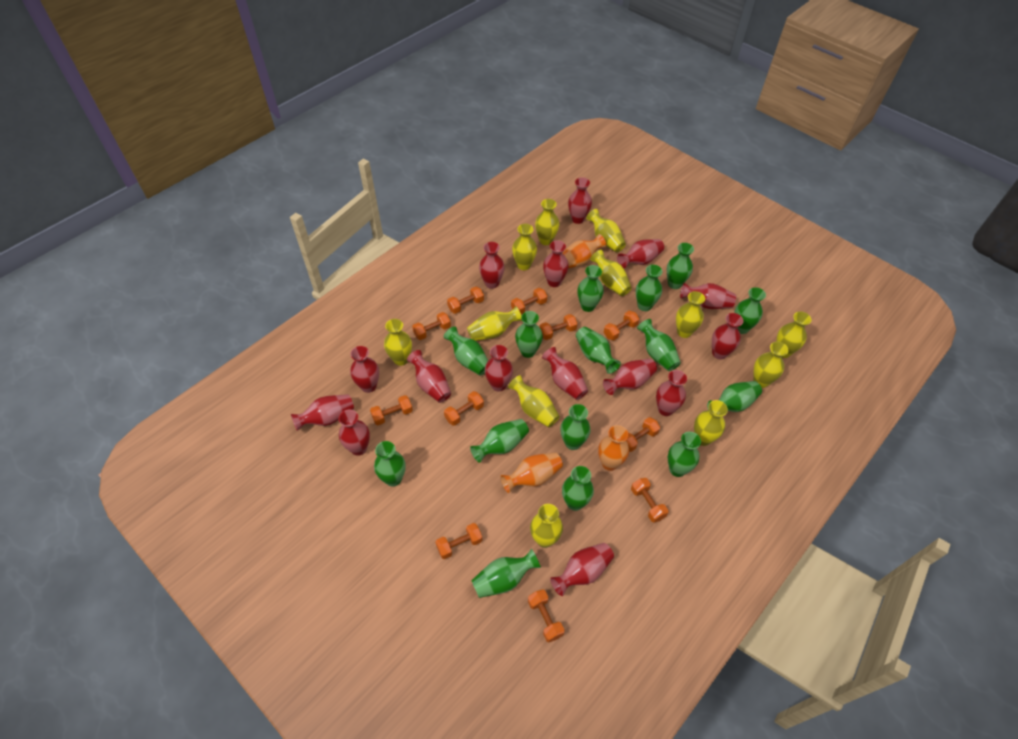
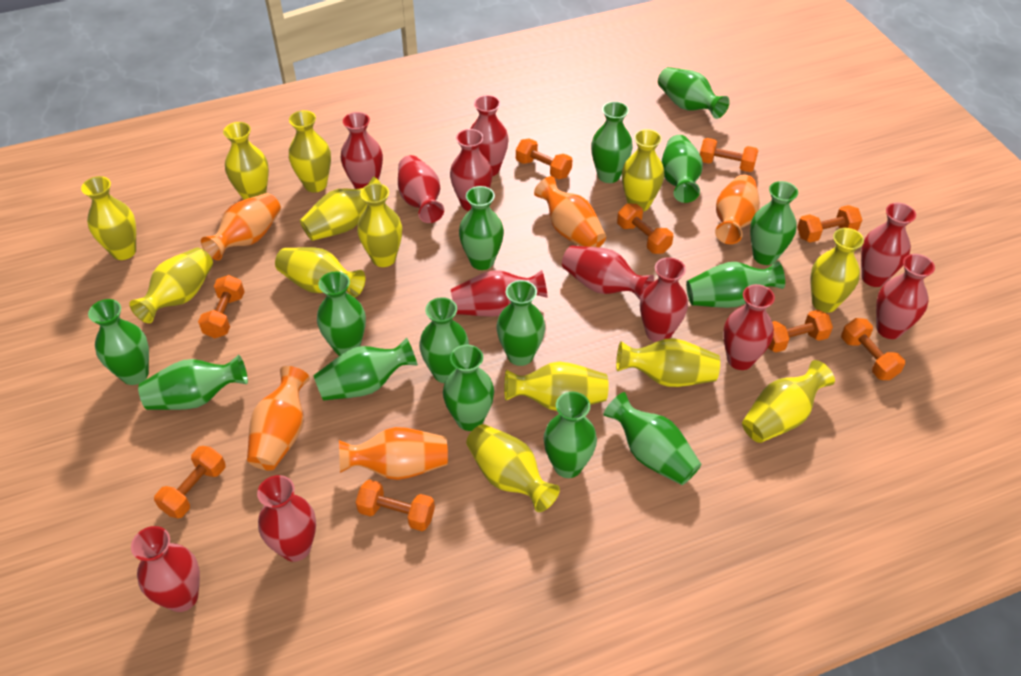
orange dumbbell: 11 -> 9
orange vase: 3 -> 5
red vase: 15 -> 12
yellow vase: 12 -> 13

